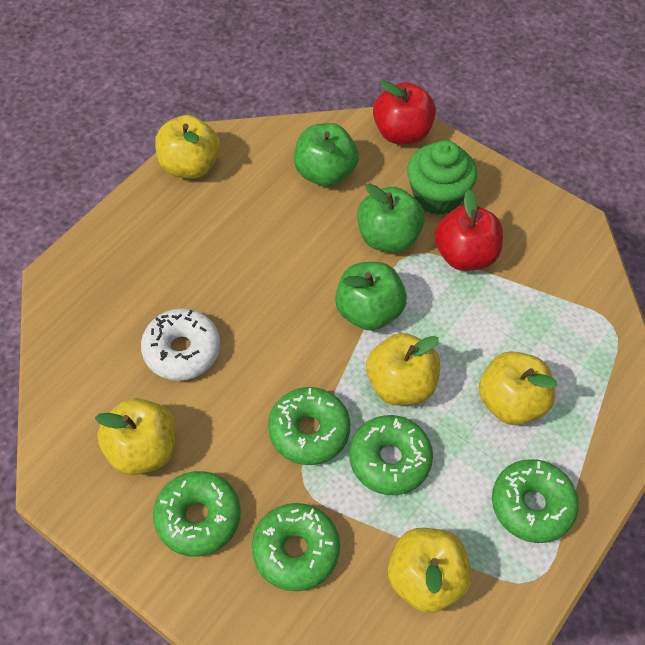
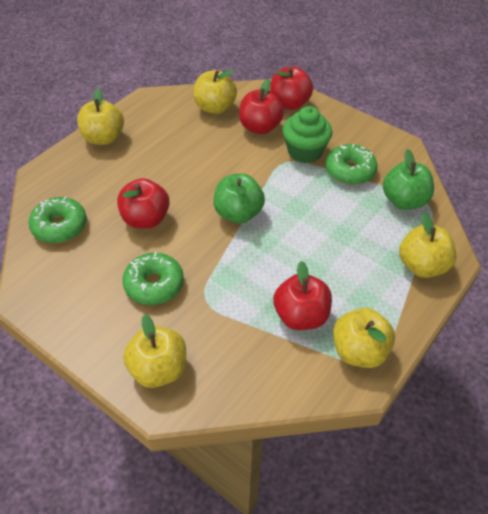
green apple: 3 -> 2
green donut: 5 -> 3
red apple: 2 -> 4
white donut: 1 -> 0

